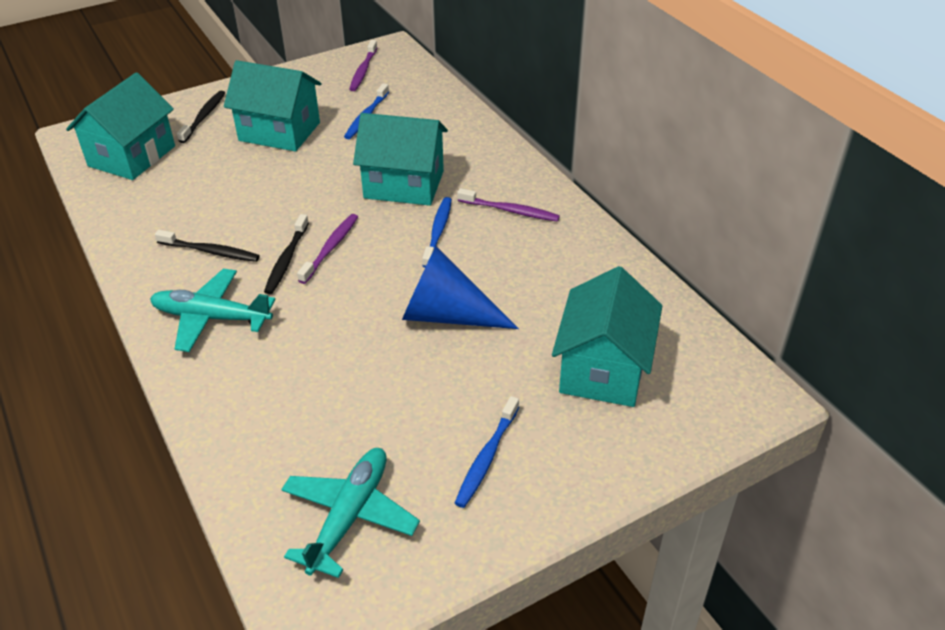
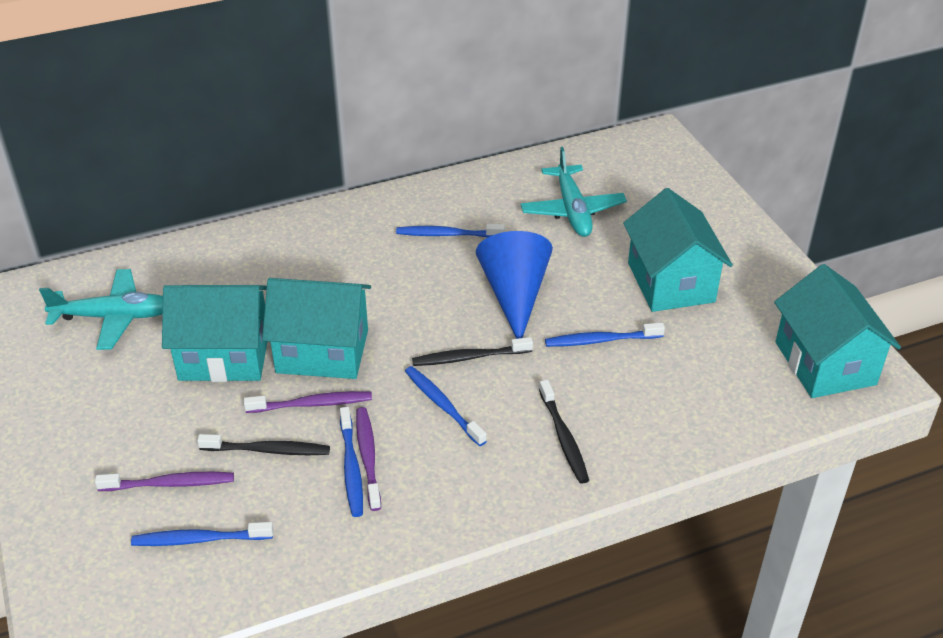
blue toothbrush: 3 -> 5

